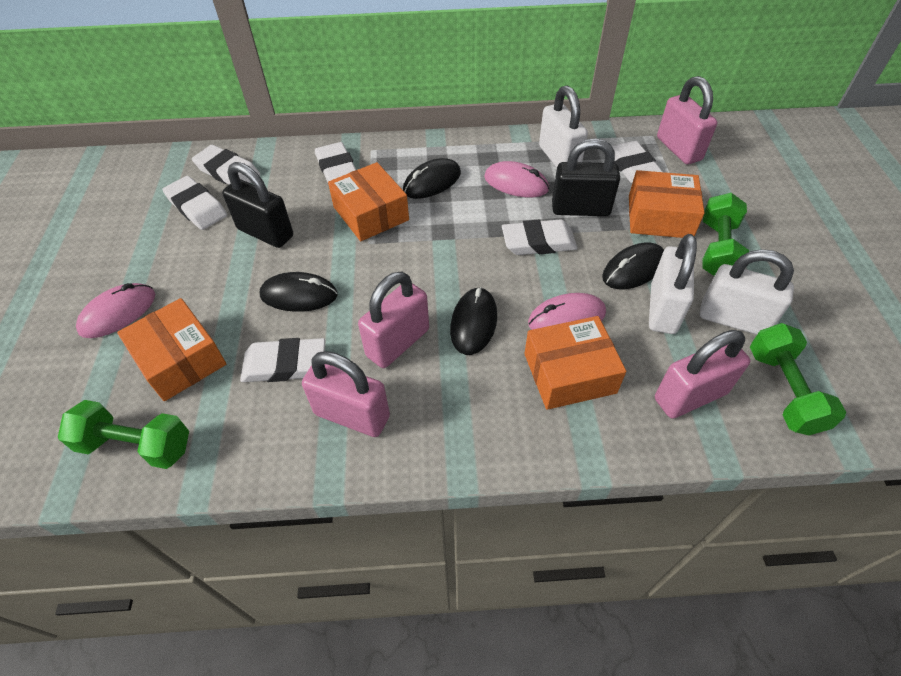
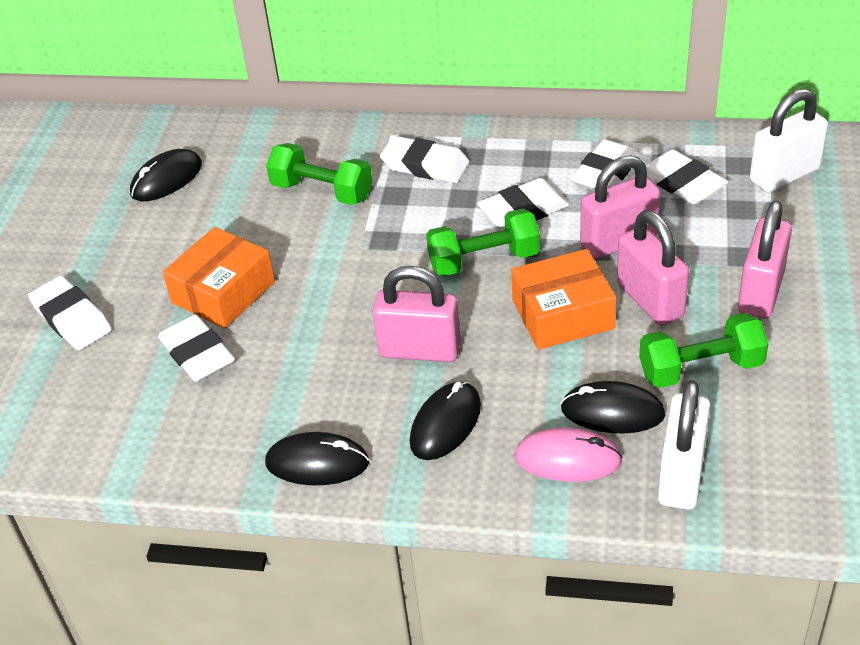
black padlock: 2 -> 0
orange box: 4 -> 2
pink mouse: 3 -> 1
white padlock: 3 -> 2

